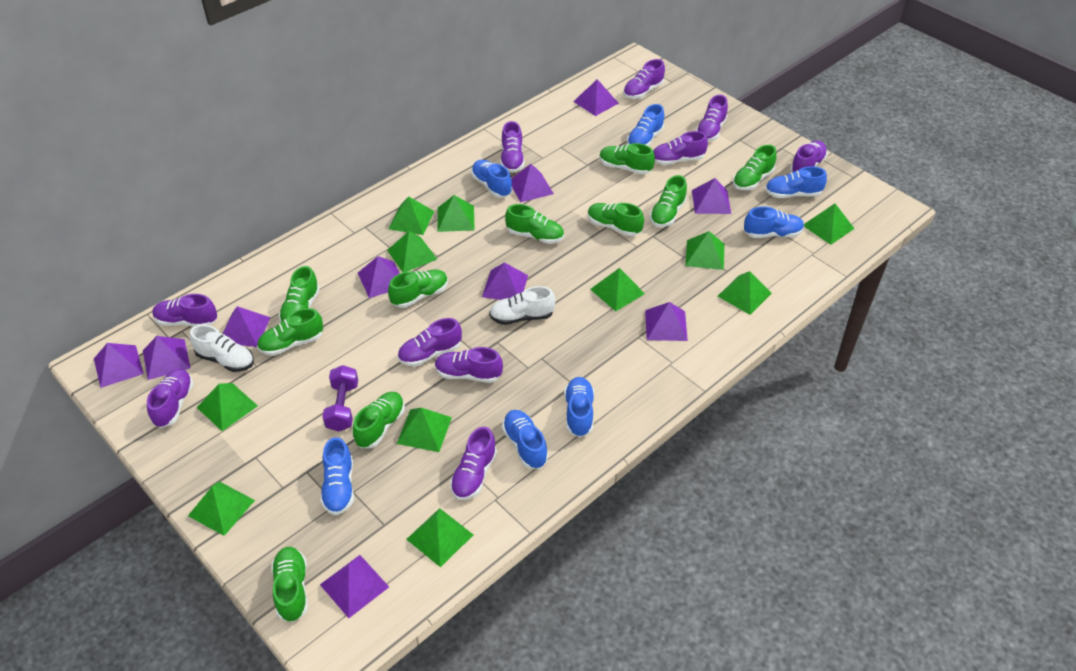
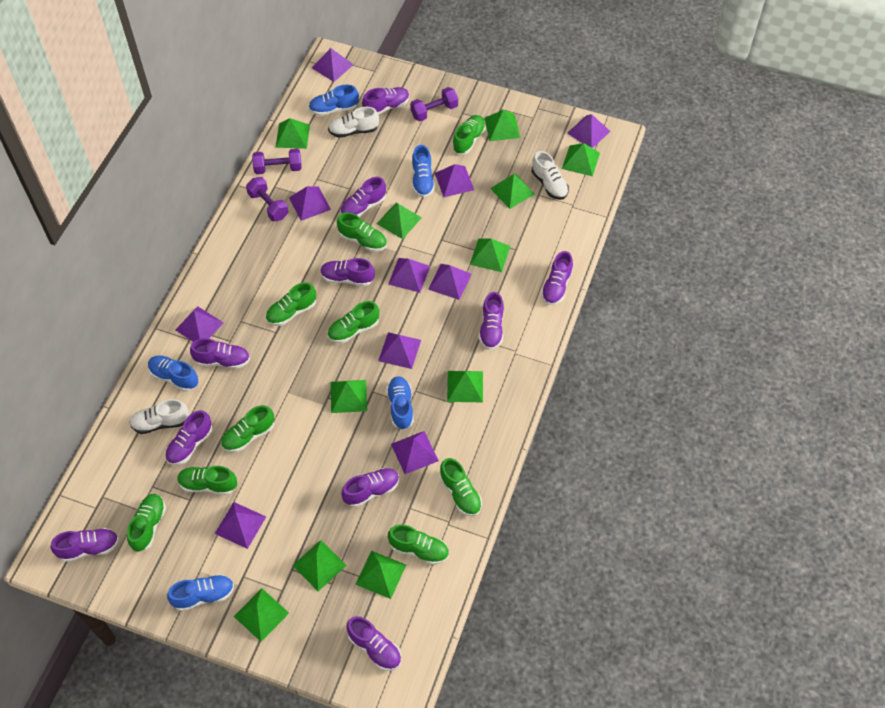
blue shoe: 7 -> 5
green shoe: 10 -> 9
purple dumbbell: 1 -> 3
white shoe: 2 -> 3

